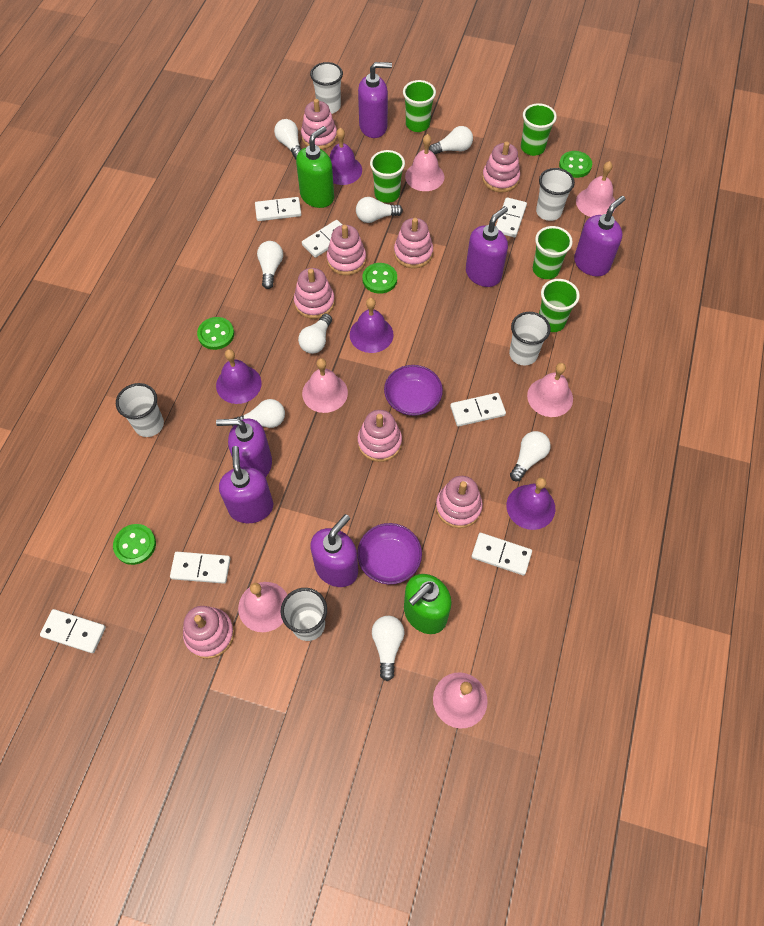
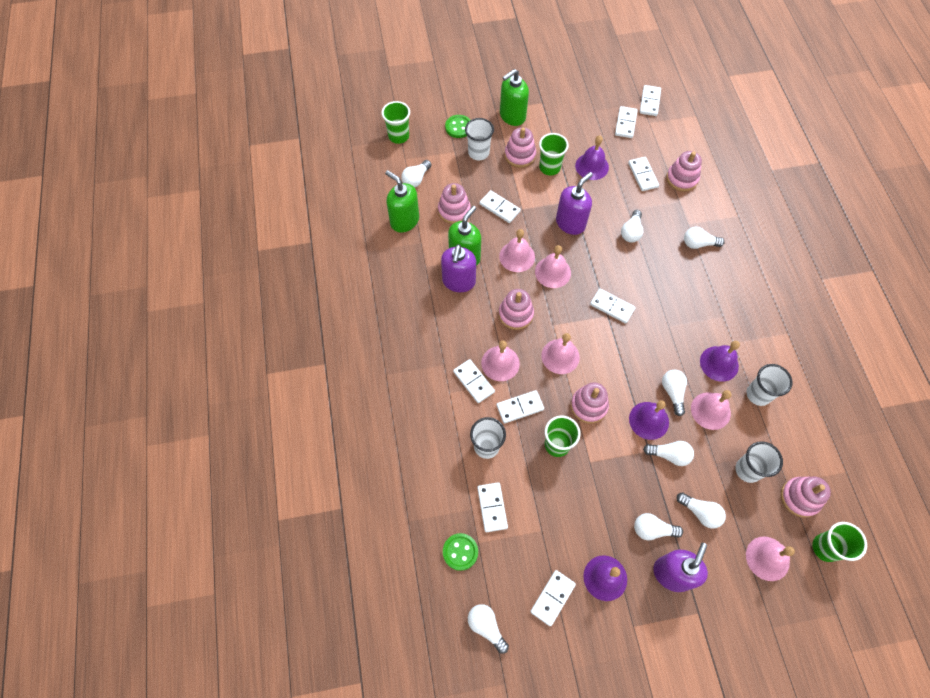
green button: 4 -> 2
green cup: 5 -> 4
green soap dispenser: 2 -> 3
pink stacking toy: 8 -> 6
purple bowl: 2 -> 0
purple soap dispenser: 6 -> 3
white cup: 5 -> 4
white domino: 7 -> 9

